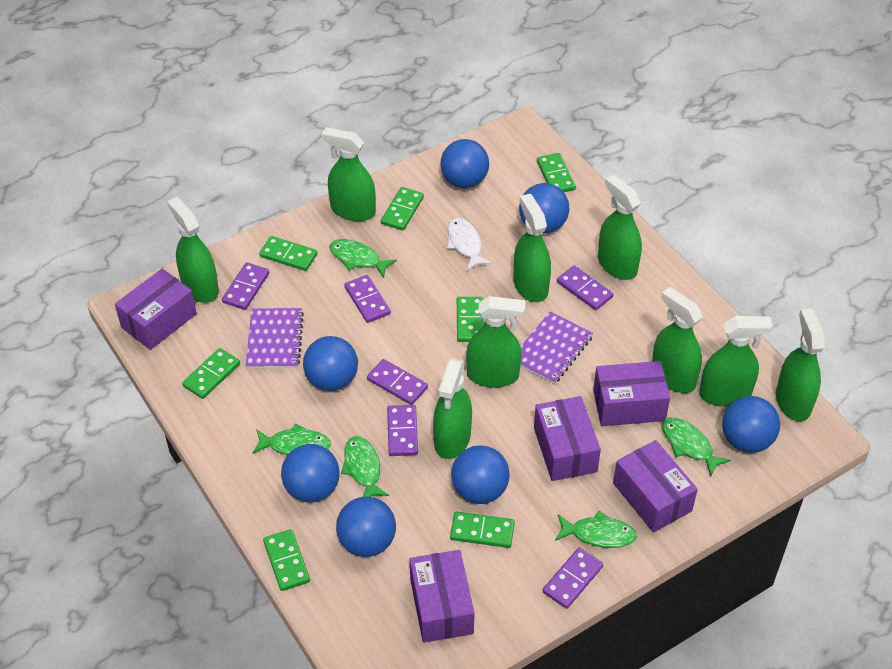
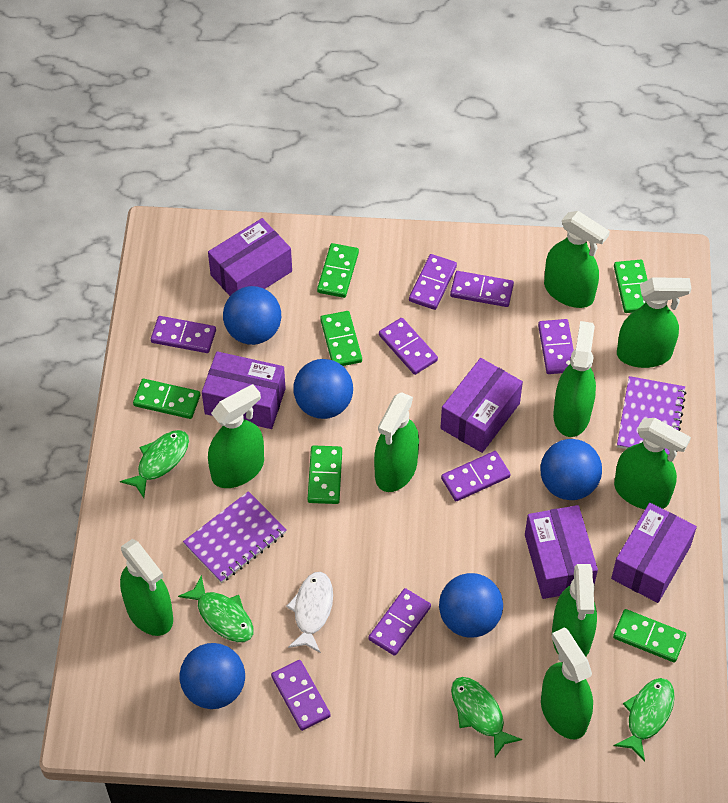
blue ball: 7 -> 5
green domino: 7 -> 6
green fish: 5 -> 4
purple domino: 6 -> 8

